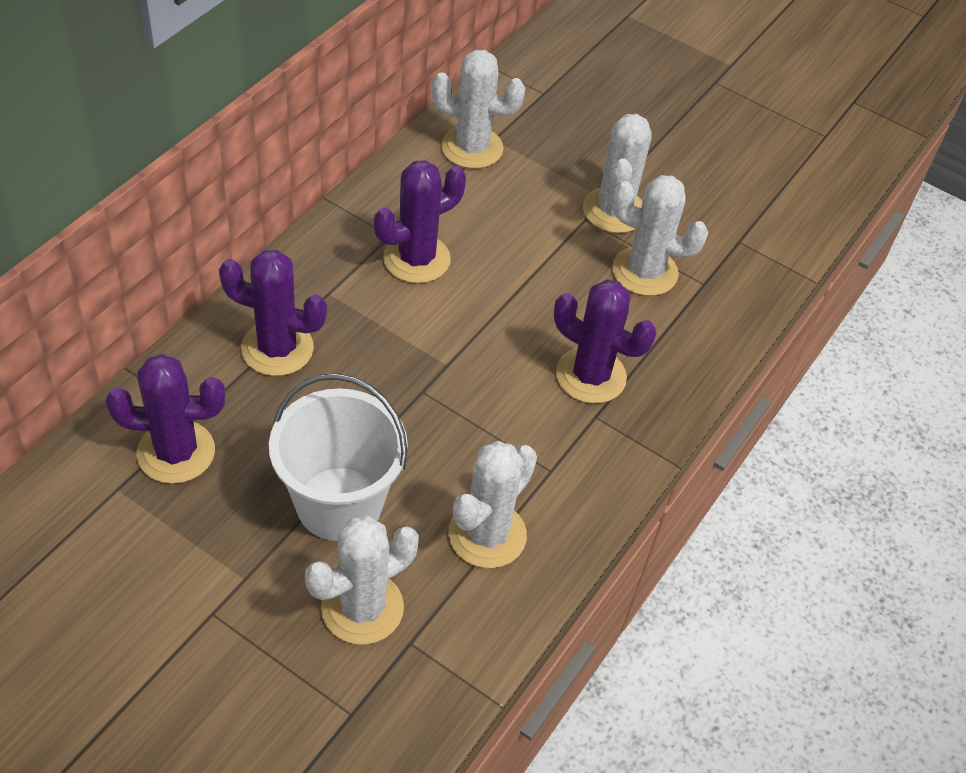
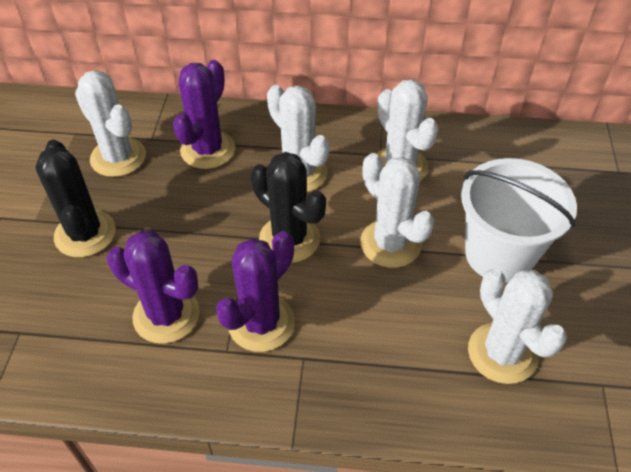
black cactus: 0 -> 2
purple cactus: 4 -> 3

